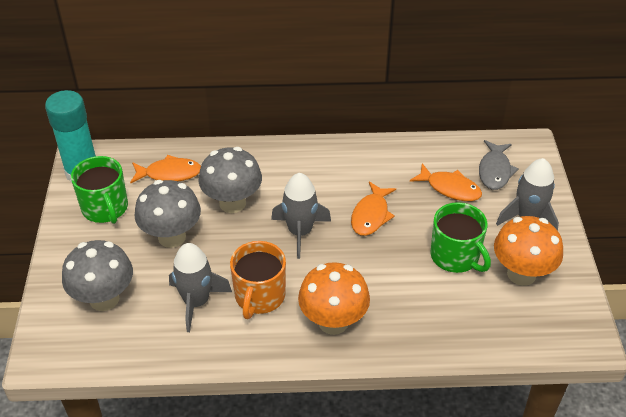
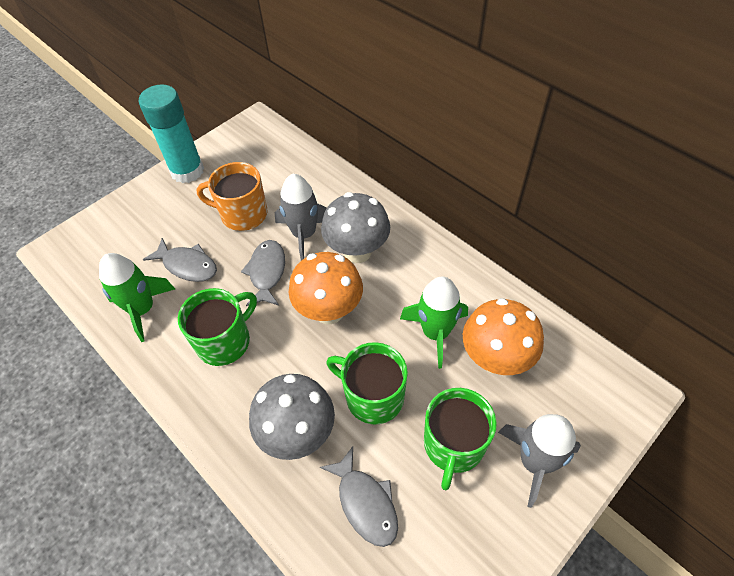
green mug: 2 -> 3
green rocket: 0 -> 2
grey fish: 1 -> 3
grey mushroom: 3 -> 2
grey rocket: 3 -> 2
orange fish: 3 -> 0

